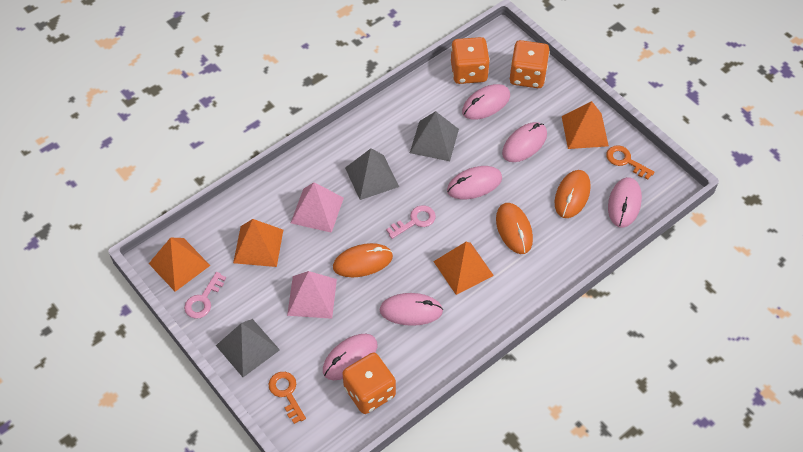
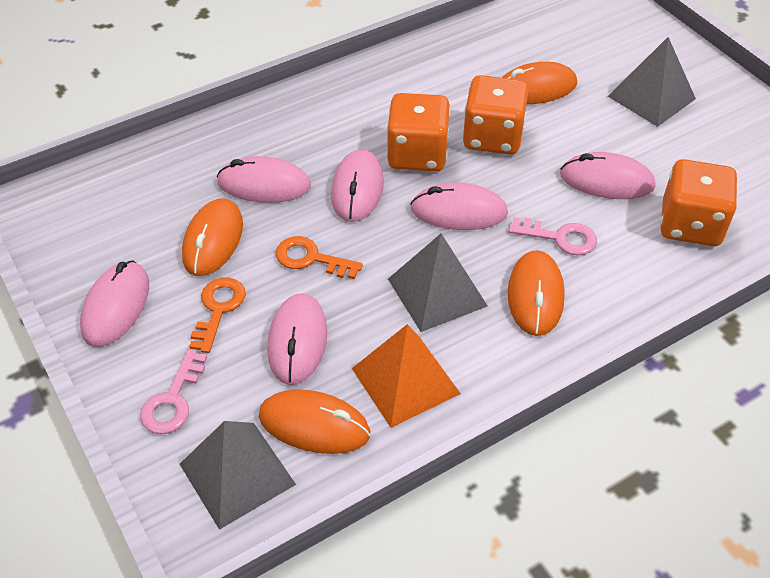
orange mouse: 3 -> 4
orange pyramid: 4 -> 1
pink pyramid: 2 -> 0

